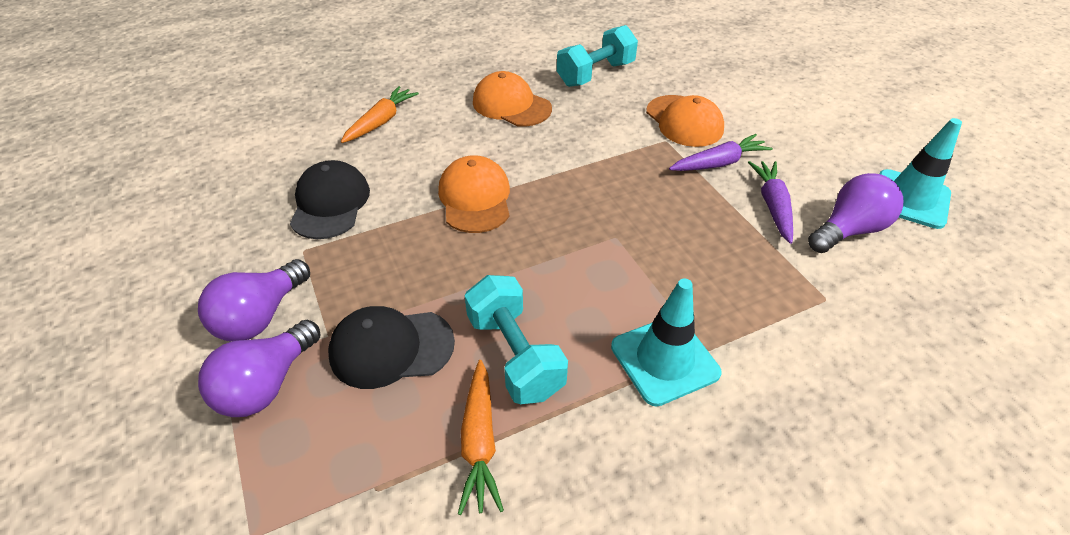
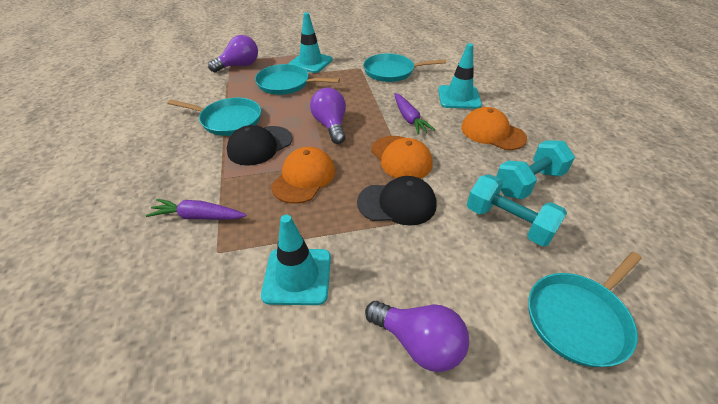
orange carrot: 2 -> 0
turquoise pan: 0 -> 4
turquoise traffic cone: 2 -> 3

